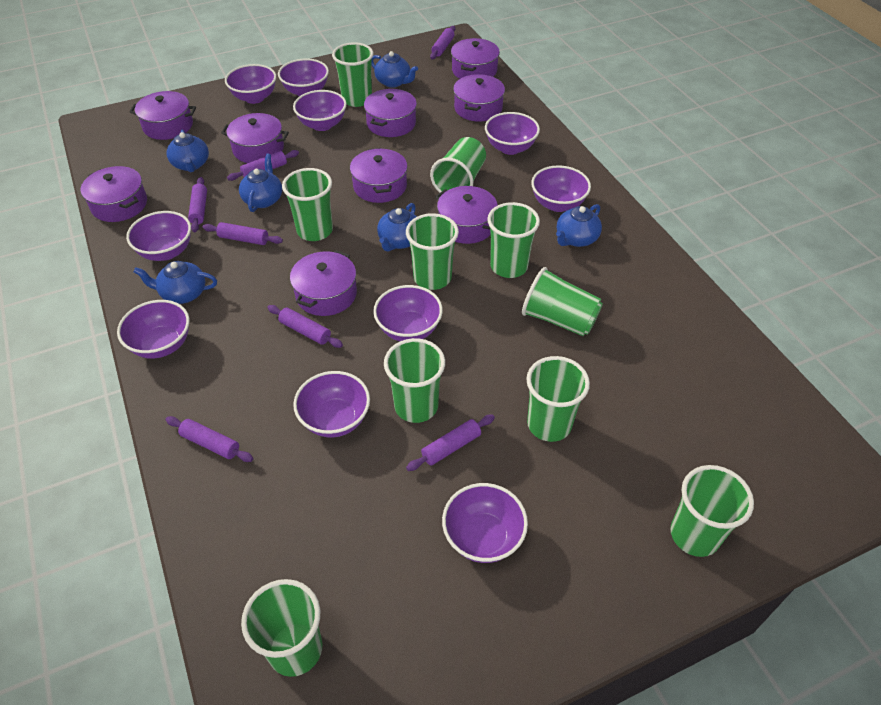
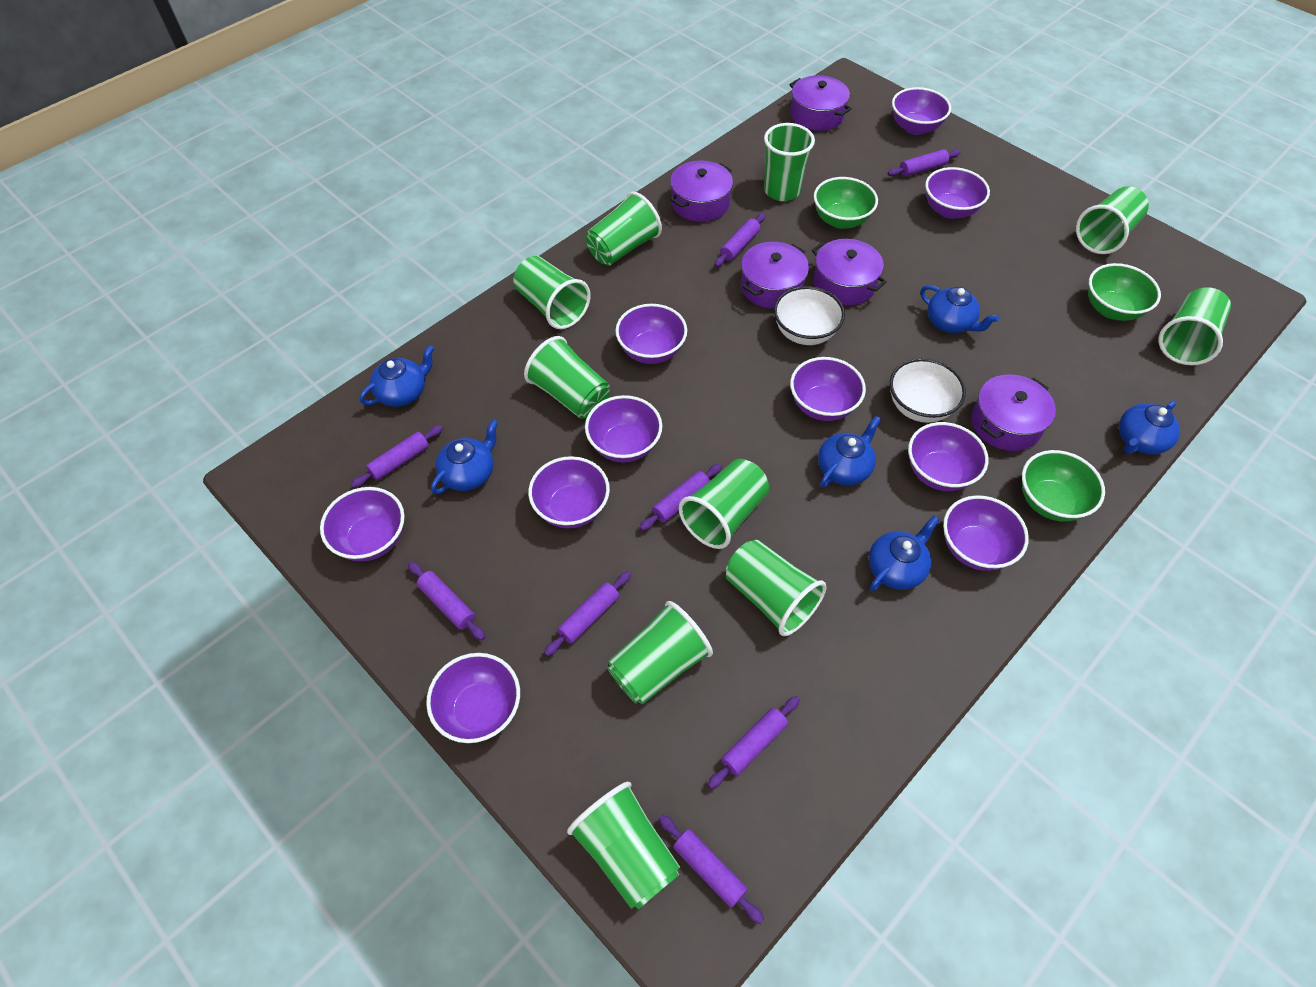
green bowl: 0 -> 3
purple pot: 9 -> 5
purple rolling pin: 7 -> 8
white bowl: 0 -> 2

